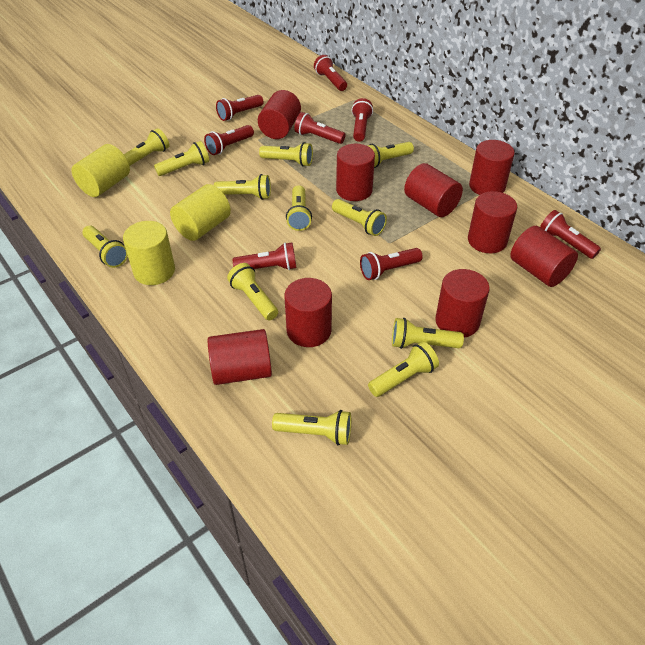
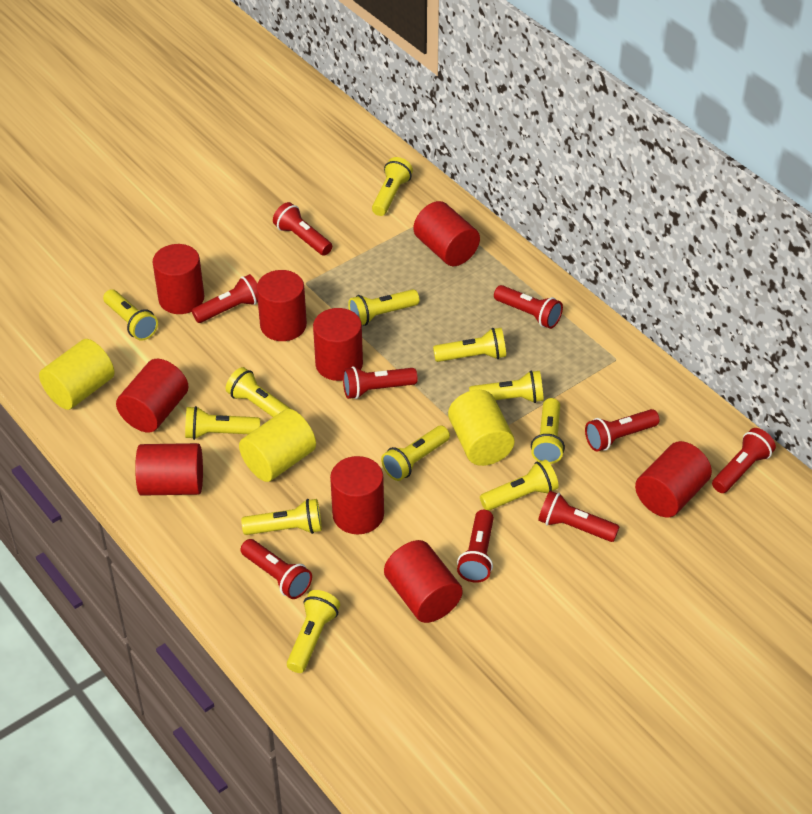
red flashlight: 8 -> 9

